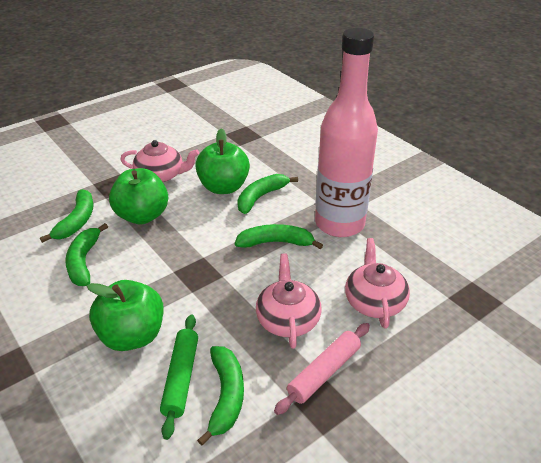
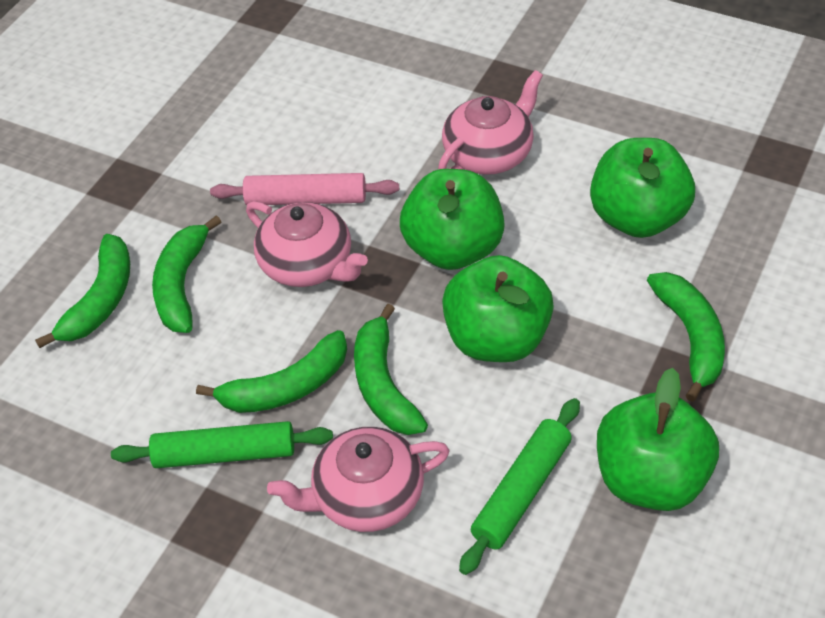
green apple: 3 -> 4
green rolling pin: 1 -> 2
pink bottle: 1 -> 0

